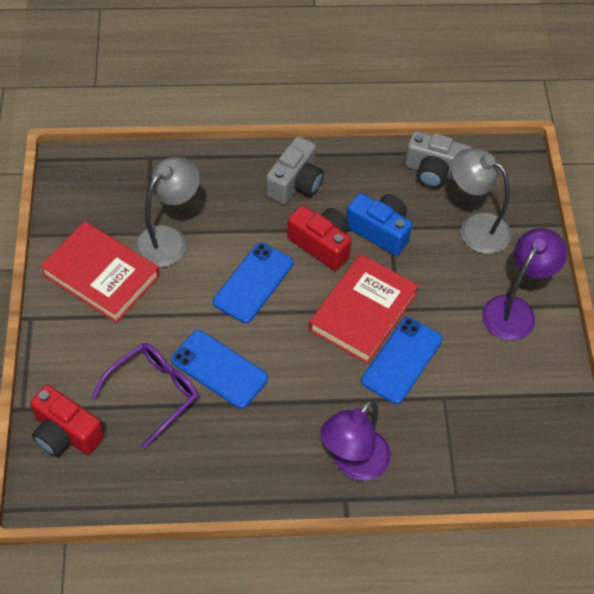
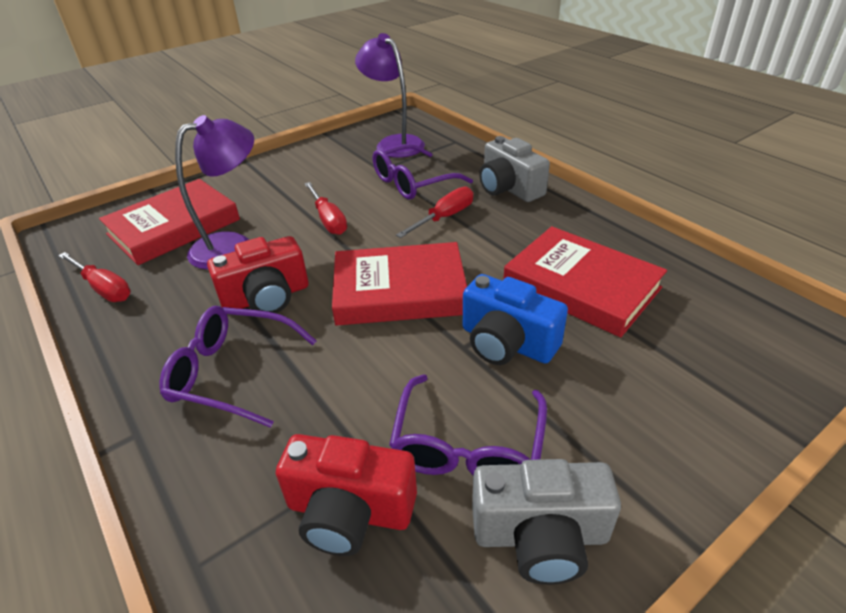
blue phone: 3 -> 0
grey lamp: 2 -> 0
purple glasses: 1 -> 3
red book: 2 -> 3
red screwdriver: 0 -> 3

